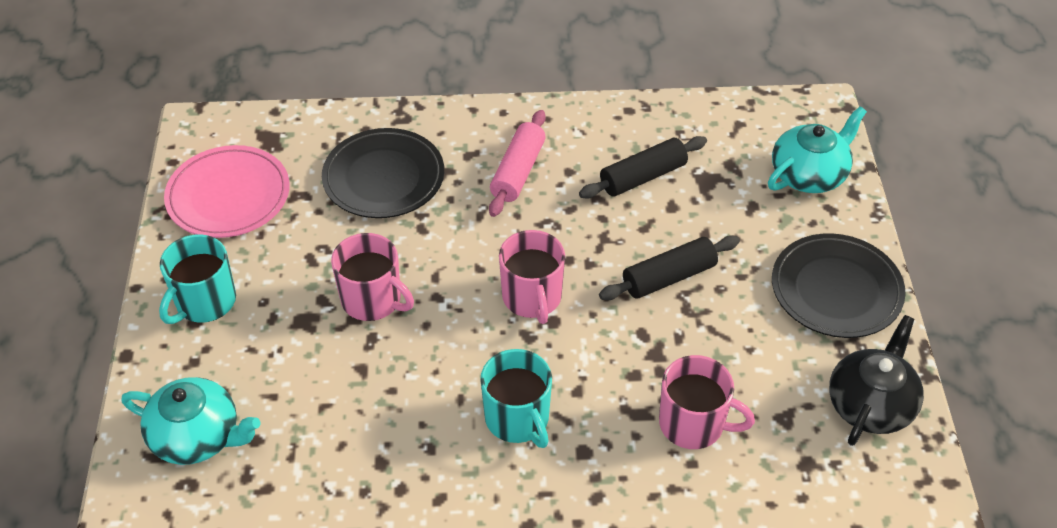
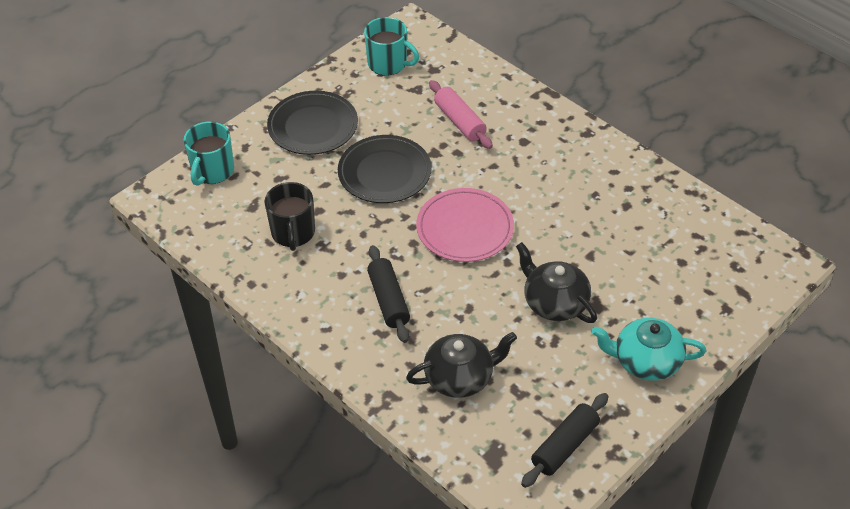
black mug: 0 -> 1
black teapot: 1 -> 2
pink mug: 3 -> 0
turquoise teapot: 2 -> 1

